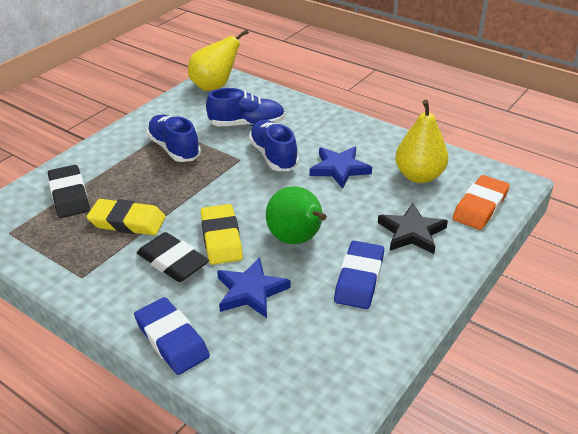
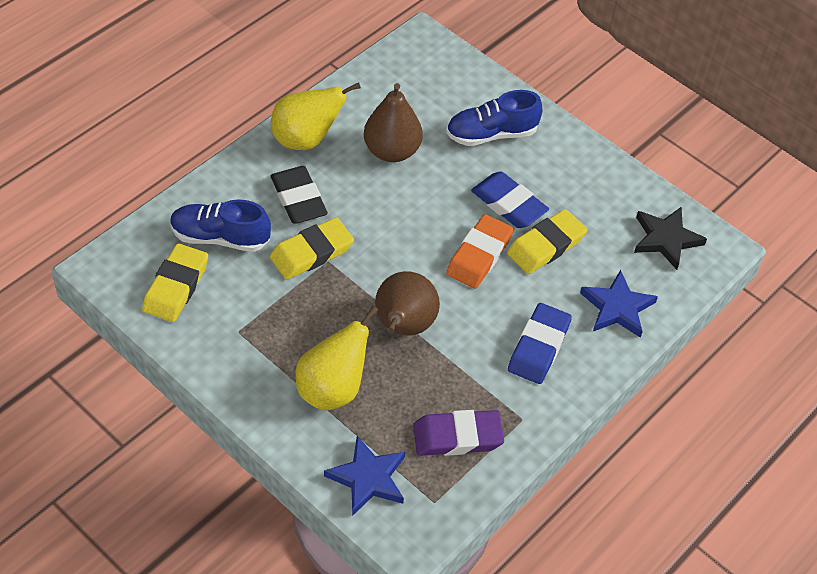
black eraser: 2 -> 1
blue shoe: 3 -> 2
brown pear: 0 -> 2
green pear: 1 -> 0
purple eraser: 0 -> 1
yellow eraser: 2 -> 3

